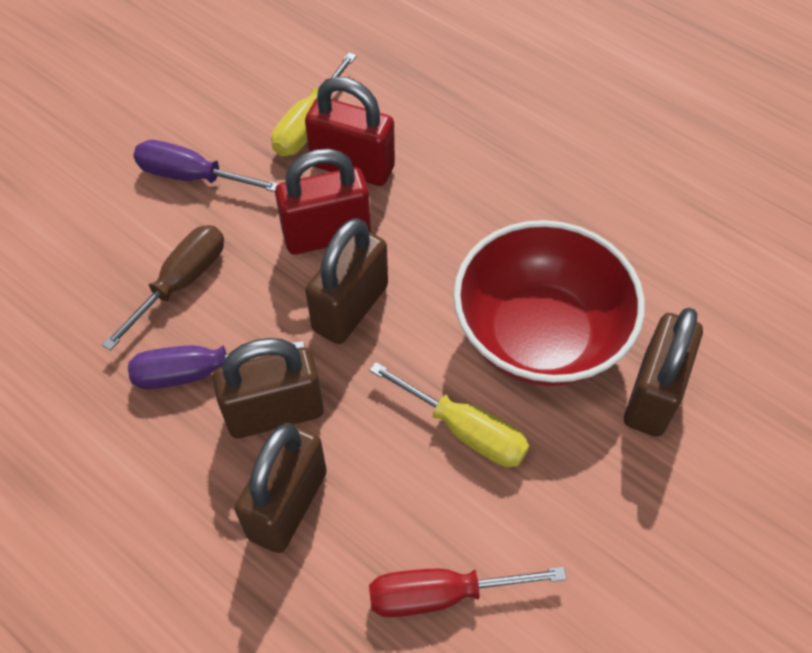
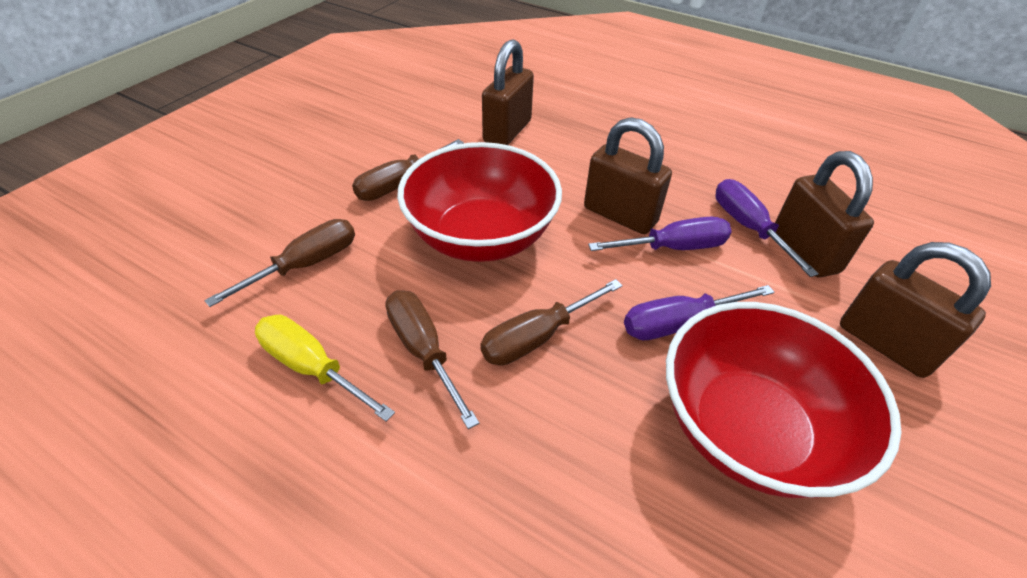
brown screwdriver: 1 -> 4
purple screwdriver: 2 -> 3
red bowl: 1 -> 2
red padlock: 2 -> 0
red screwdriver: 1 -> 0
yellow screwdriver: 2 -> 1

